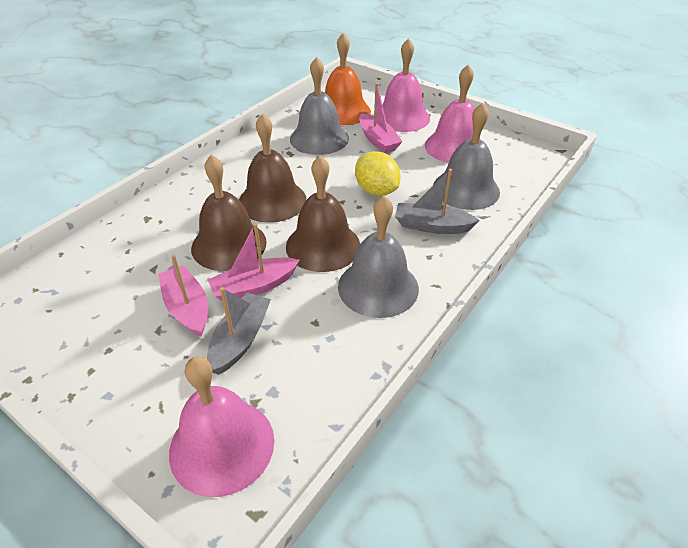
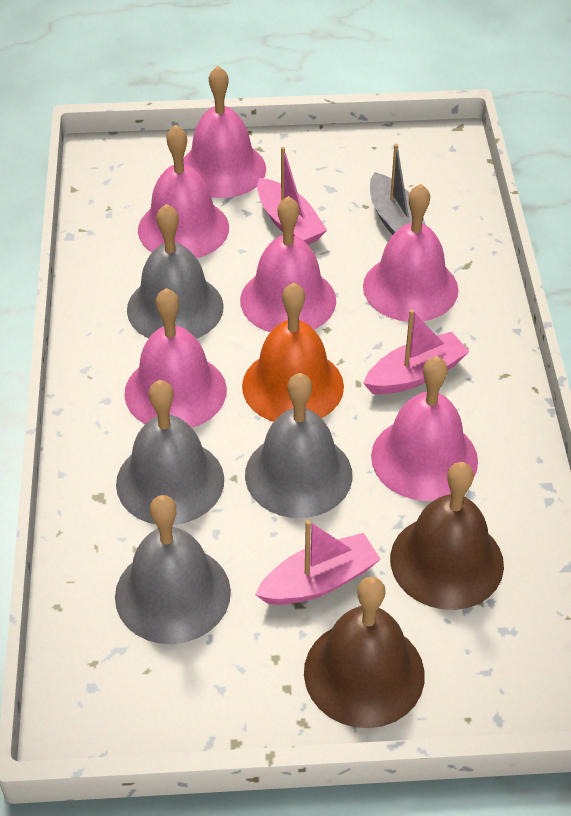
brown bell: 3 -> 2
grey bell: 3 -> 4
grey boat: 2 -> 1
pink bell: 3 -> 6
yellow lemon: 1 -> 0

